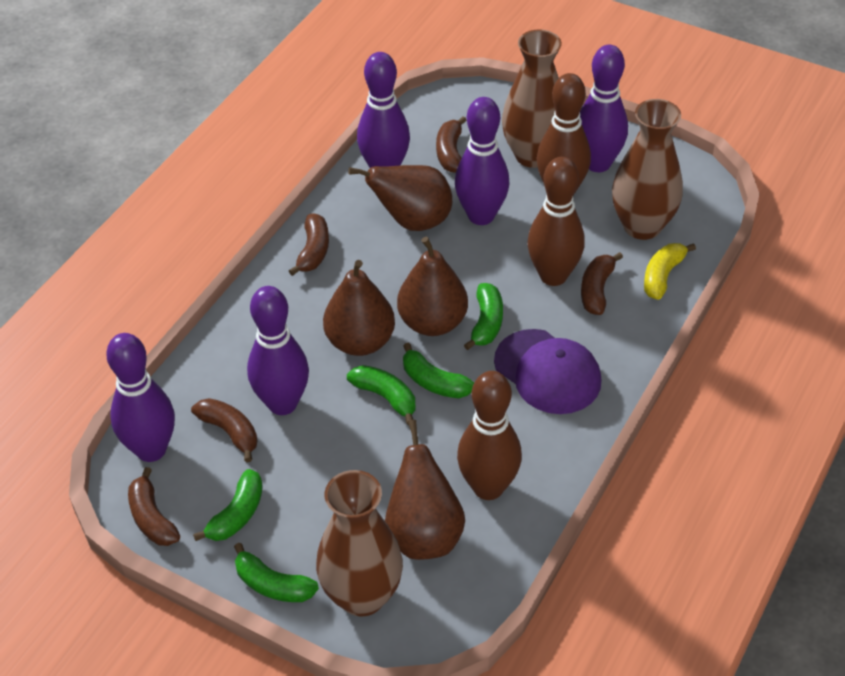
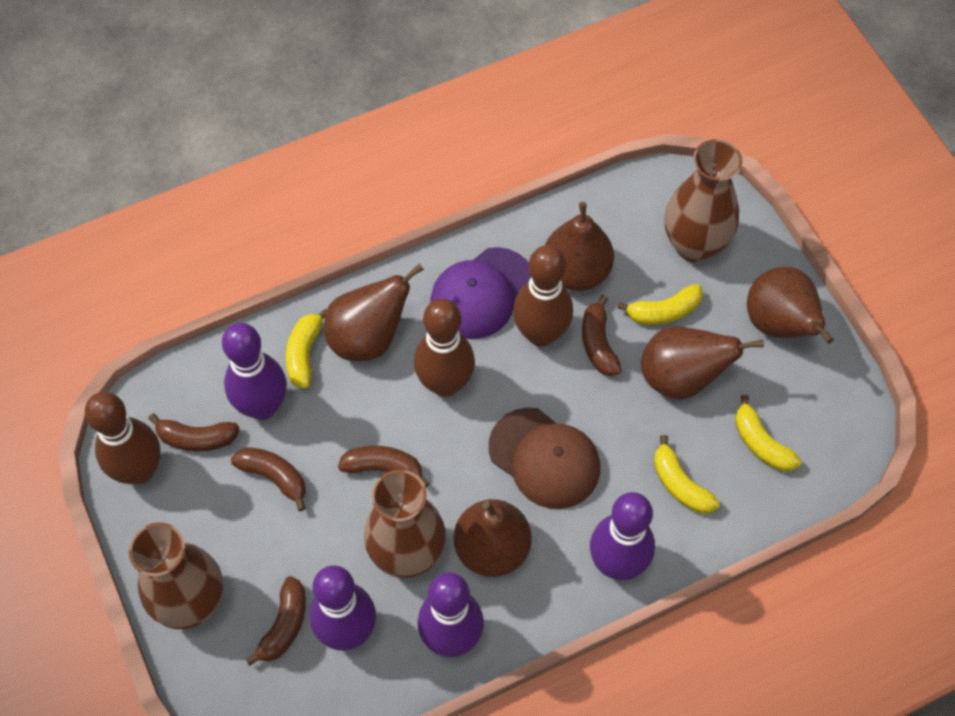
brown cap: 0 -> 1
brown pear: 4 -> 5
green banana: 5 -> 0
purple bowling pin: 5 -> 4
yellow banana: 1 -> 4

